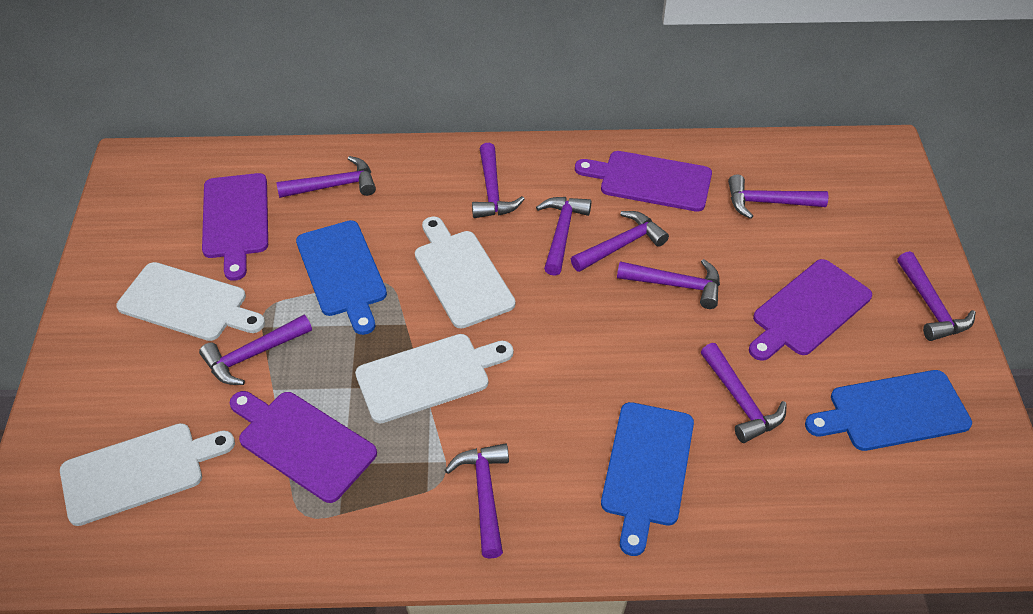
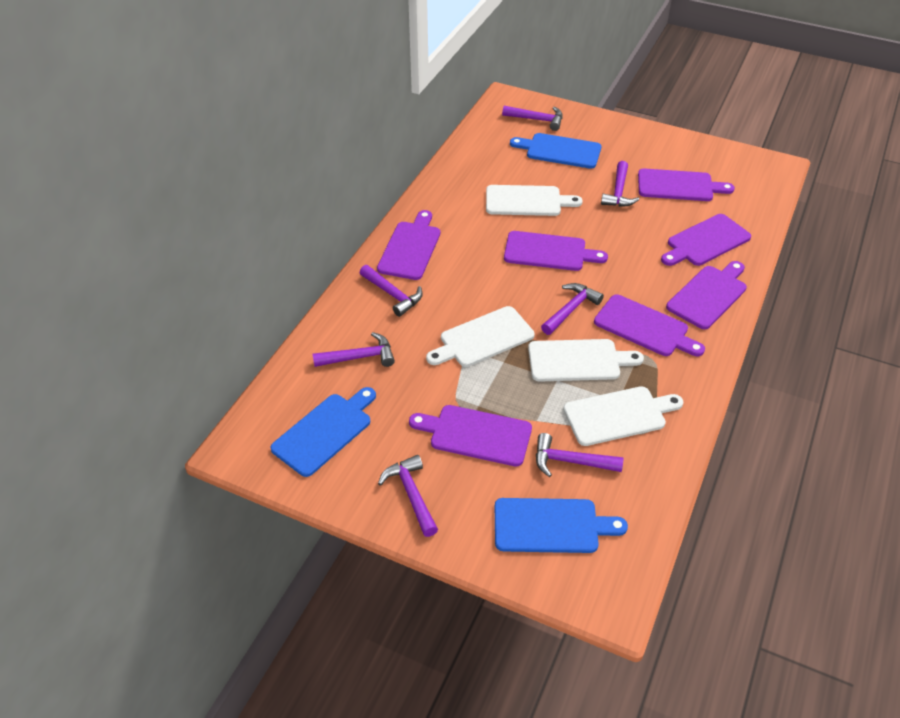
purple cutting board: 4 -> 7
purple hammer: 10 -> 7

